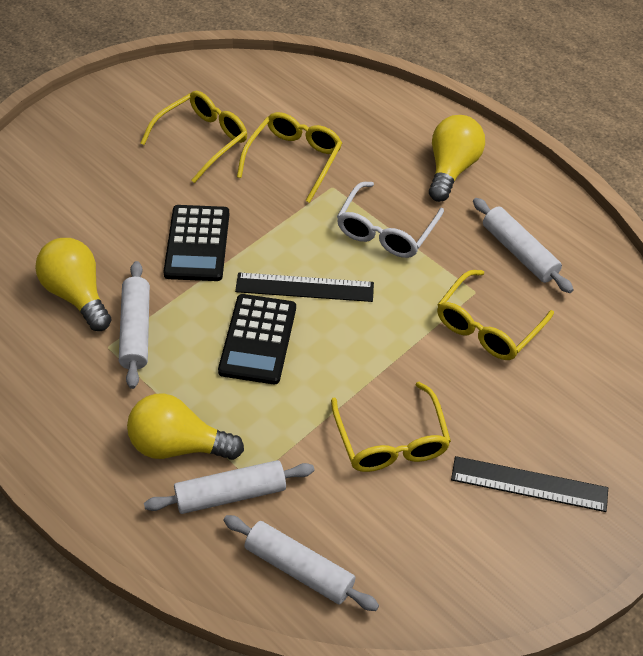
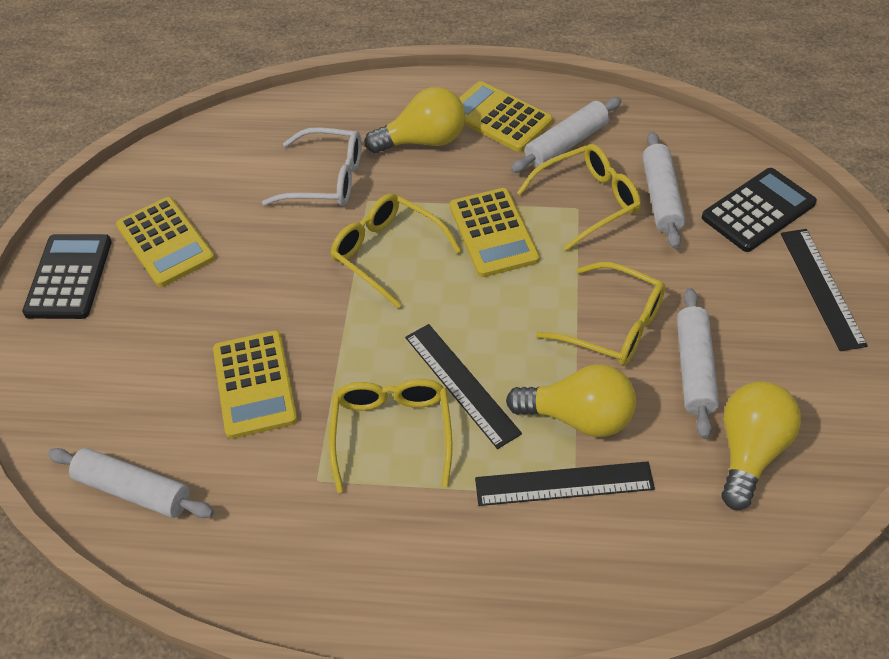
black ruler: 2 -> 3
yellow calculator: 0 -> 4

